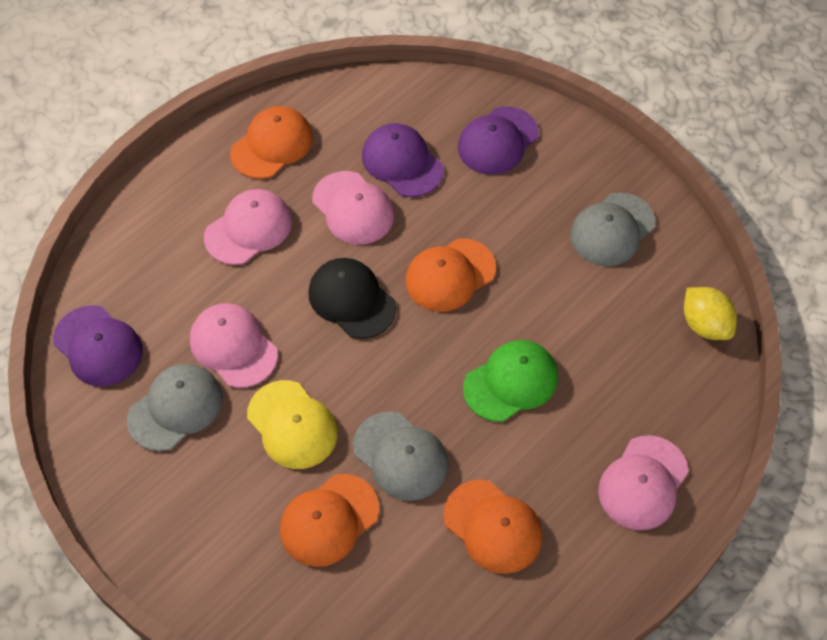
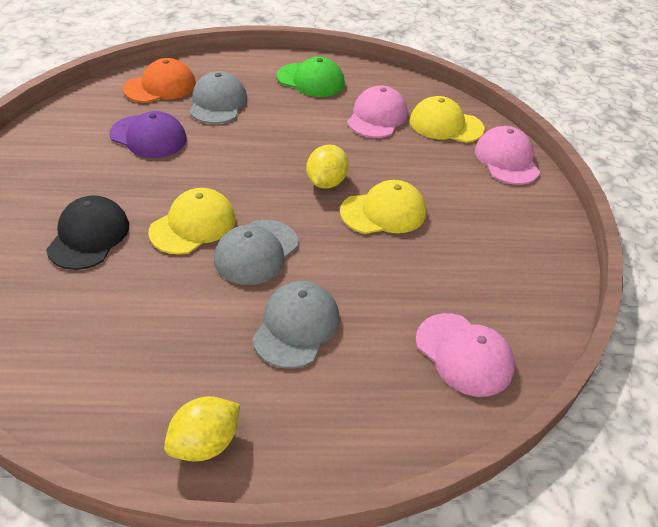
orange cap: 4 -> 1
pink cap: 4 -> 3
purple cap: 3 -> 1
yellow cap: 1 -> 3
yellow lemon: 1 -> 2

